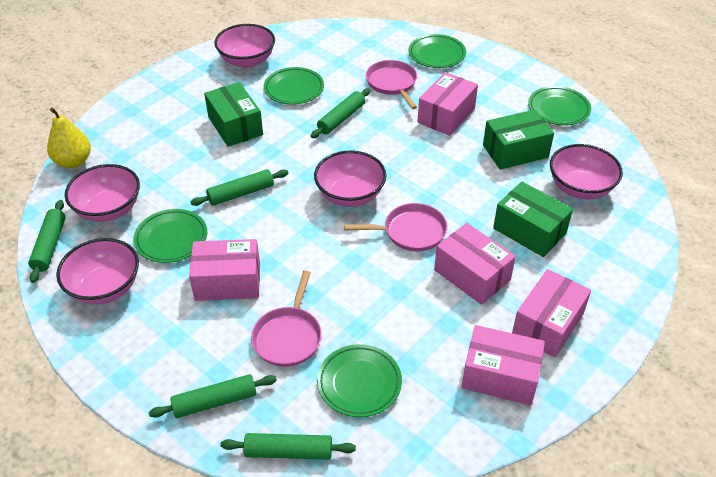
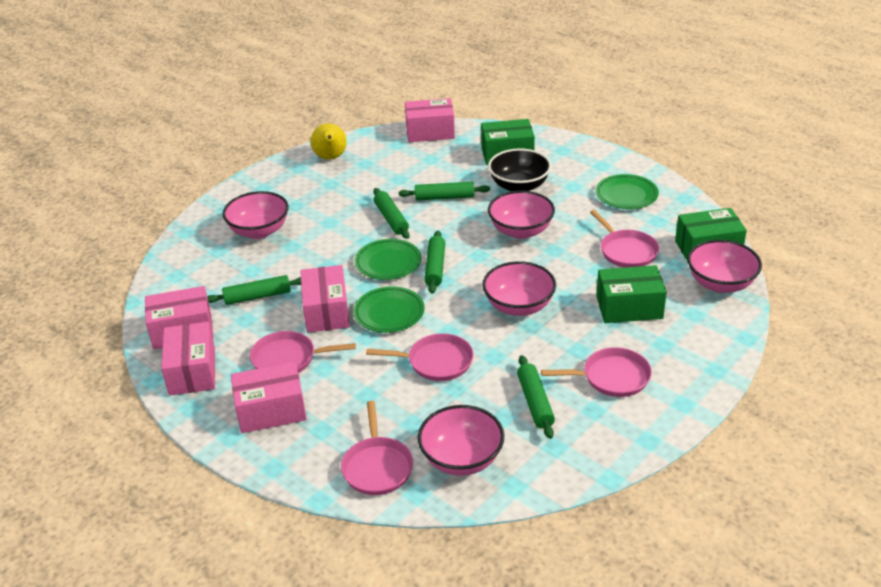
black bowl: 0 -> 1
green plate: 5 -> 3
pink pan: 3 -> 5

